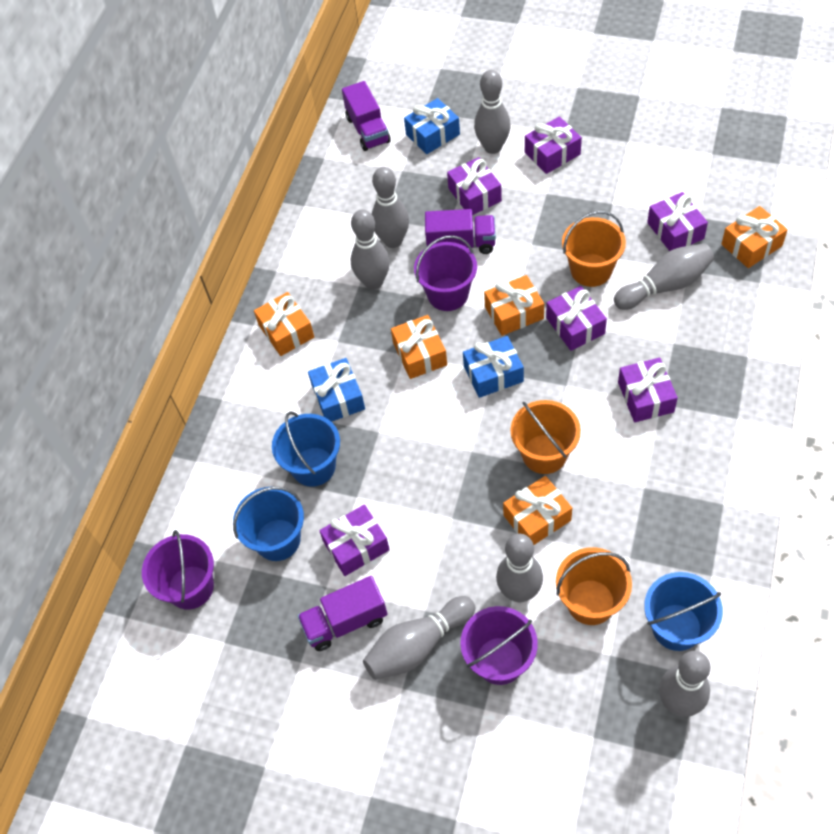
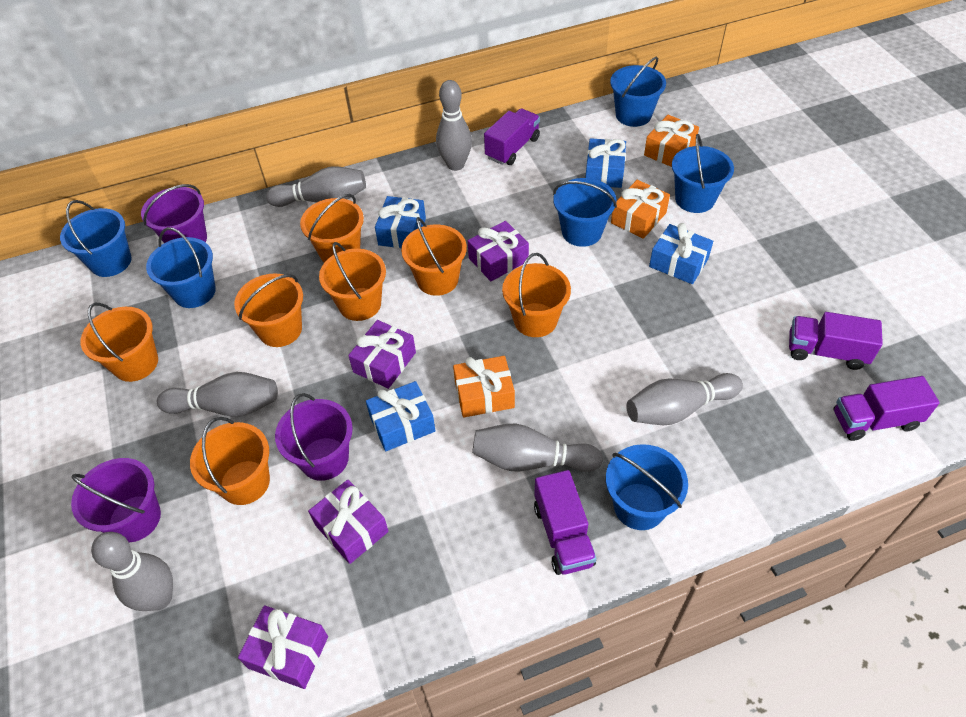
blue bucket: 3 -> 6
blue gift: 3 -> 4
grey bowling pin: 7 -> 6
orange bucket: 3 -> 7
orange gift: 5 -> 3
purple gift: 6 -> 4
purple truck: 3 -> 4

